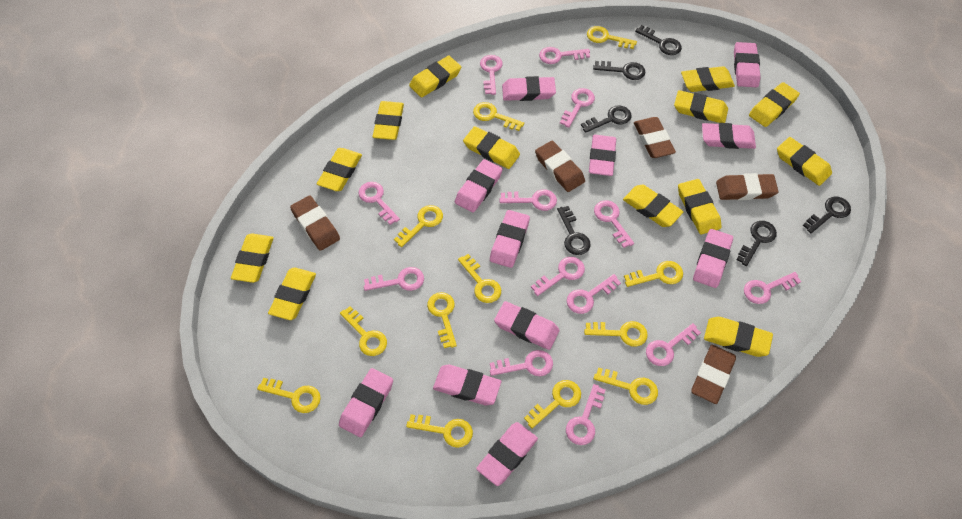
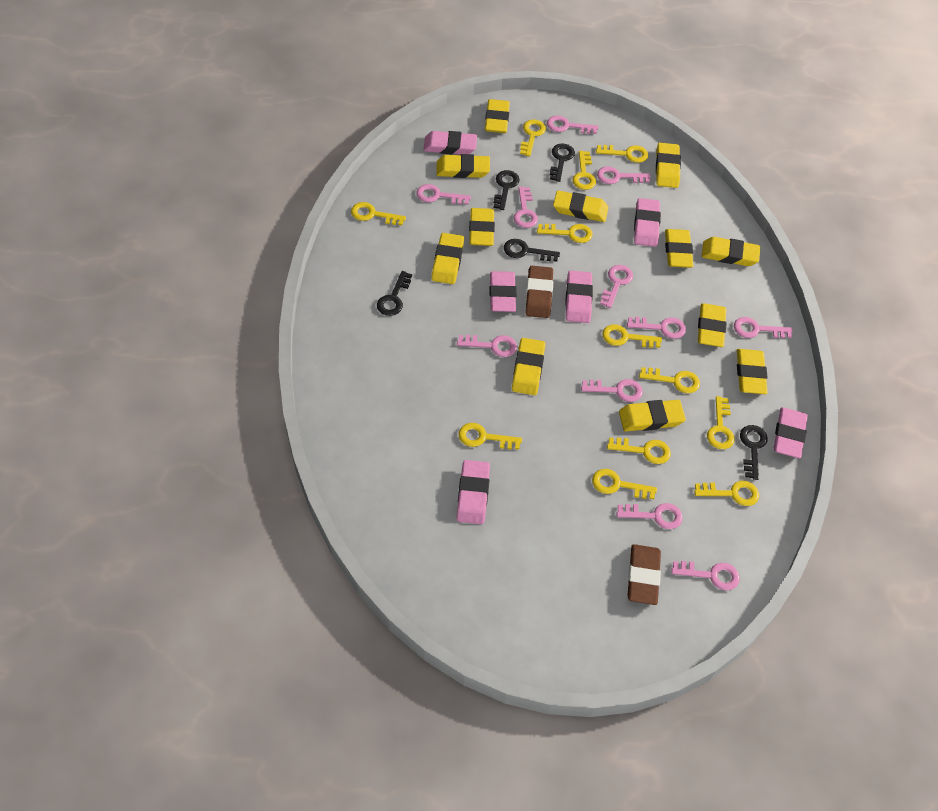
black key: 6 -> 5
brown eraser: 5 -> 2
pink eraser: 11 -> 6
pink key: 13 -> 11
yellow eraser: 13 -> 12

